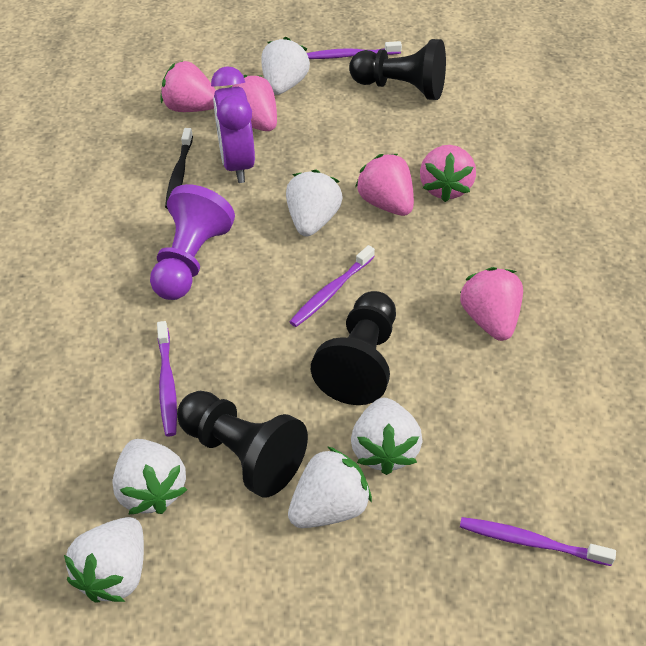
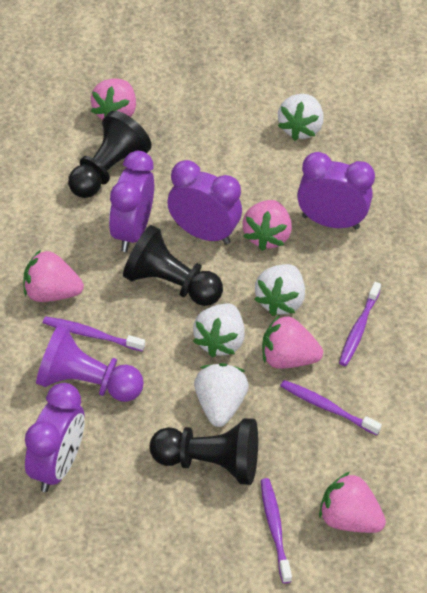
black toothbrush: 1 -> 0
purple clock: 1 -> 4
white strawberry: 6 -> 4

